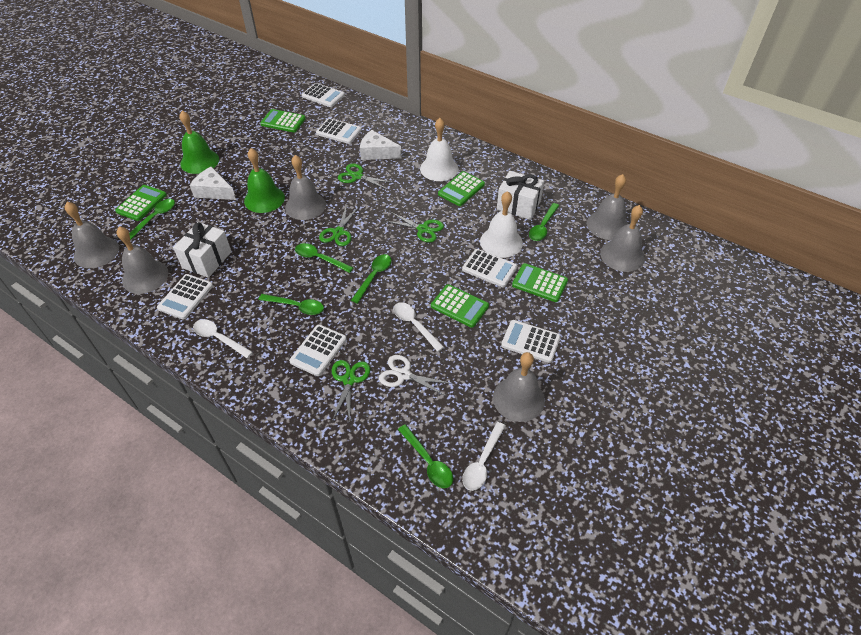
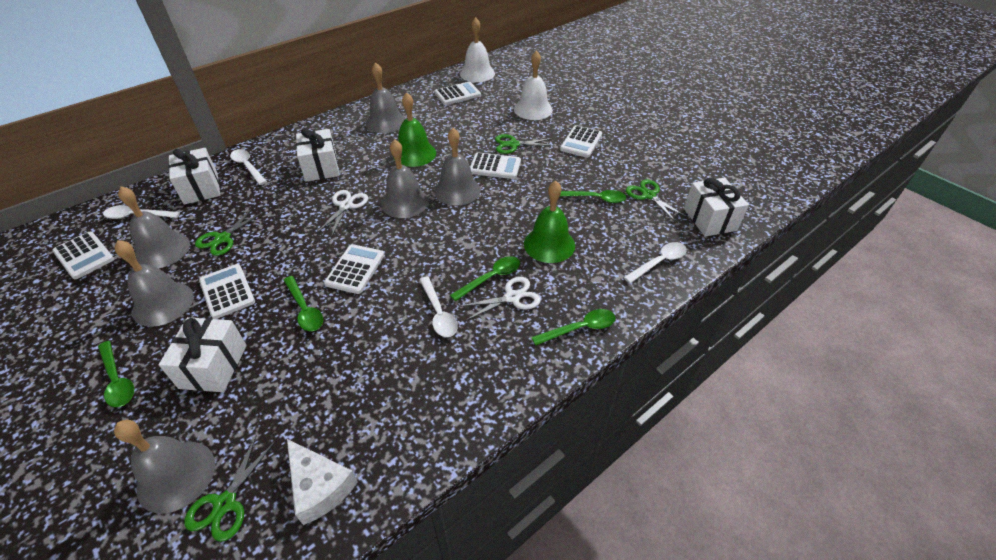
green calculator: 5 -> 0
green spoon: 6 -> 5
white cheese: 2 -> 1
white gift: 2 -> 4
white scissors: 1 -> 2
white spoon: 3 -> 4

